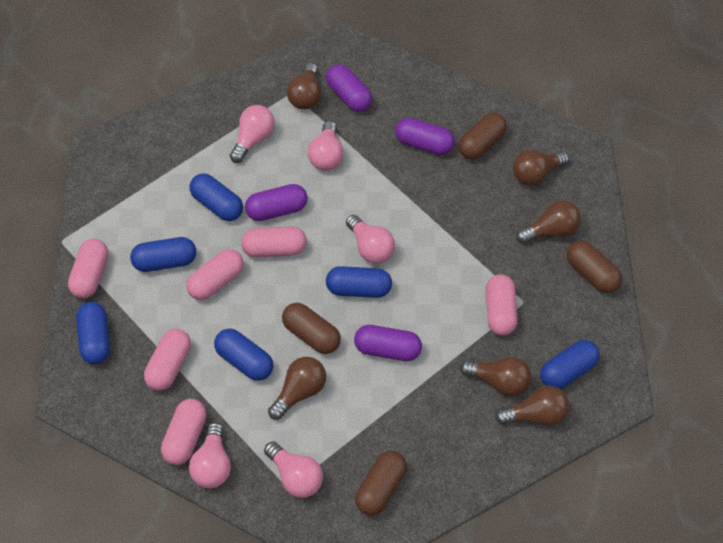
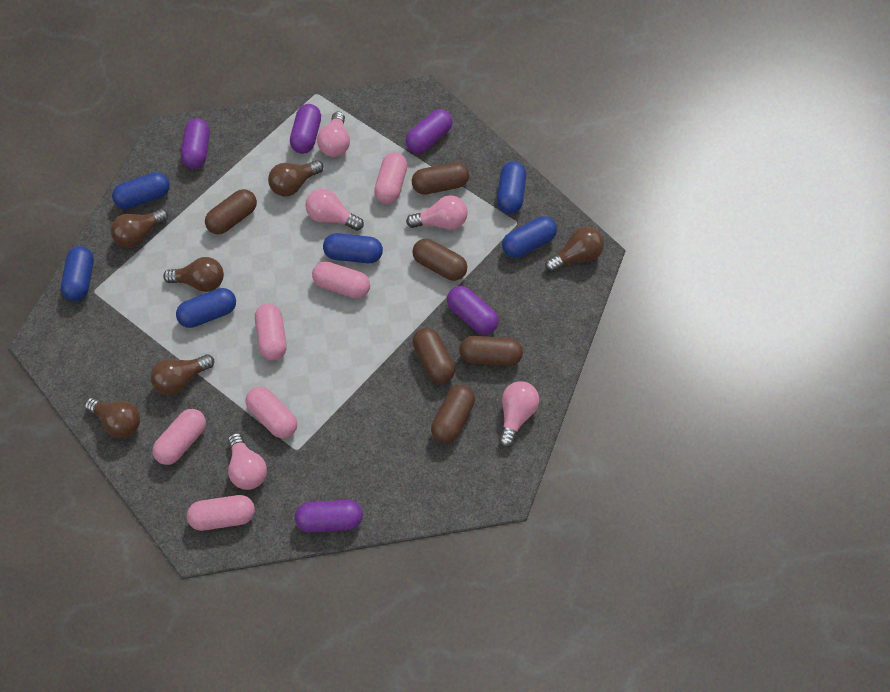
brown capsule: 4 -> 6
purple capsule: 4 -> 5

